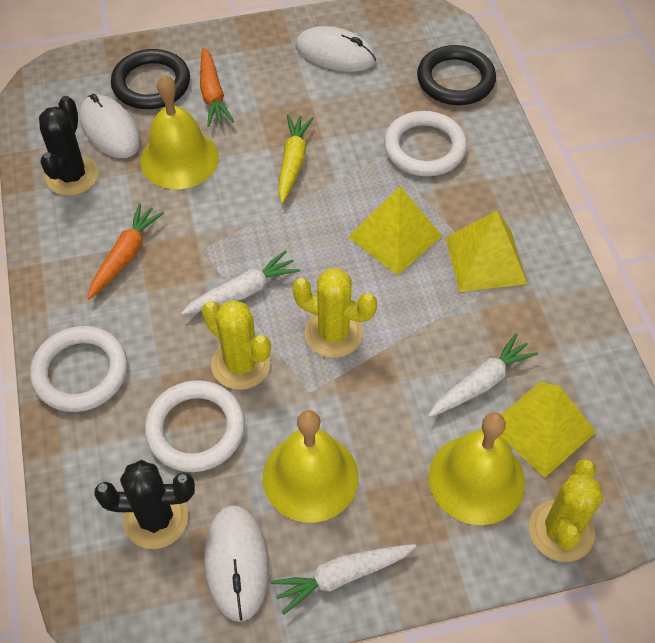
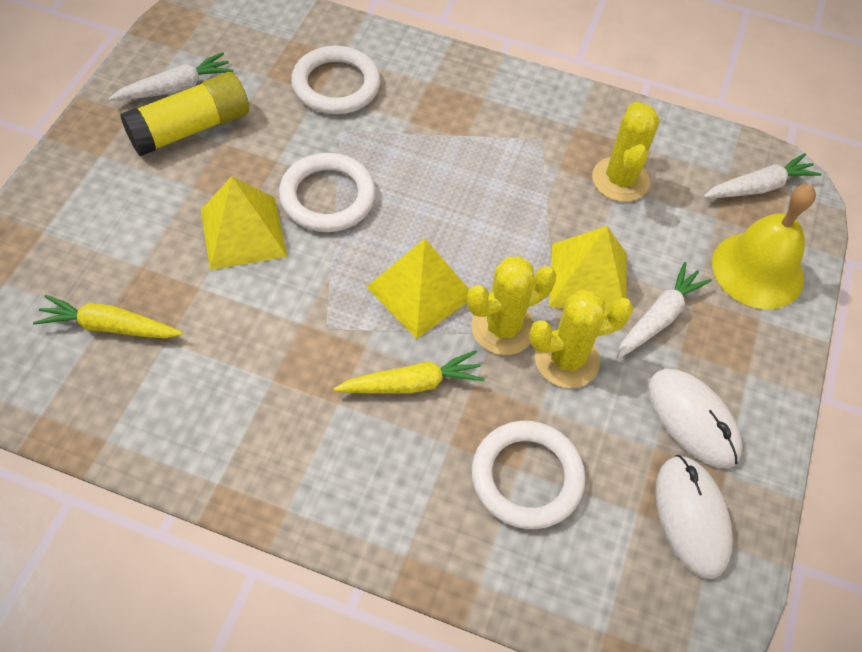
black cactus: 2 -> 0
black ring: 2 -> 0
orange carrot: 2 -> 0
white mouse: 3 -> 2
yellow bell: 3 -> 1
yellow carrot: 1 -> 2
yellow glue stick: 0 -> 1

